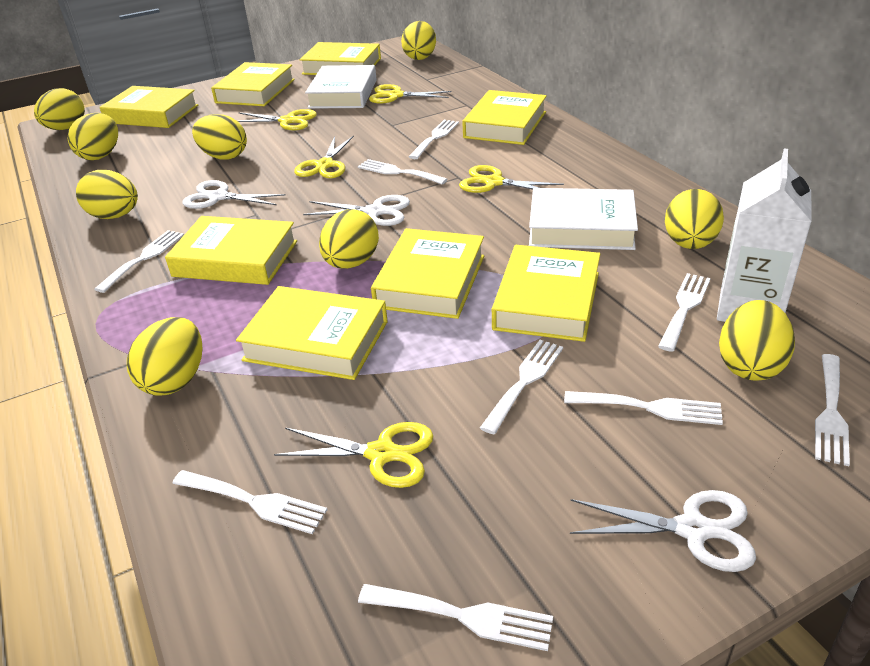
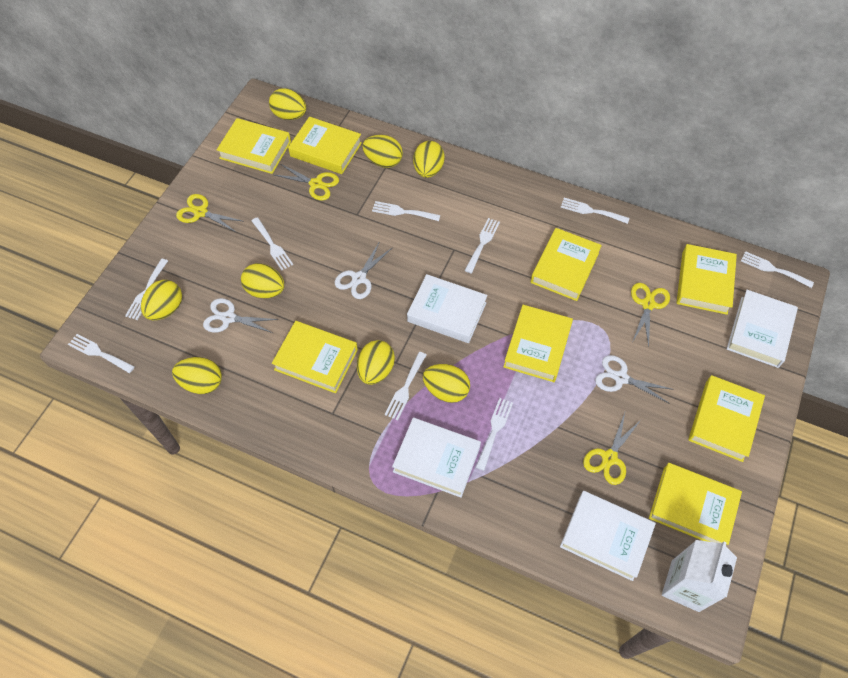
white book: 2 -> 4
yellow egg: 9 -> 8
yellow scissors: 5 -> 4

